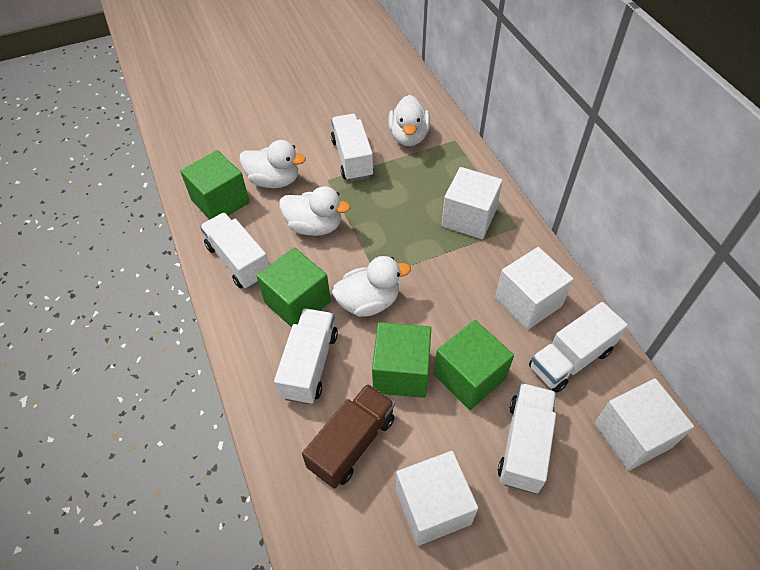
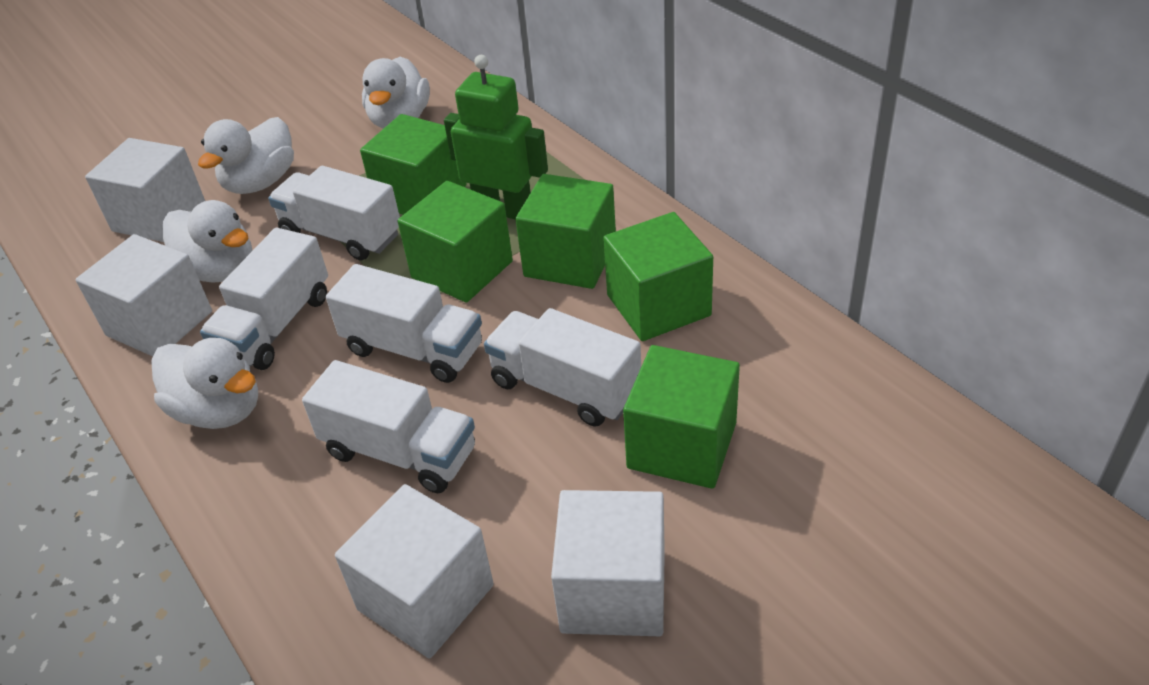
brown truck: 1 -> 0
green cube: 4 -> 5
green robot: 0 -> 1

